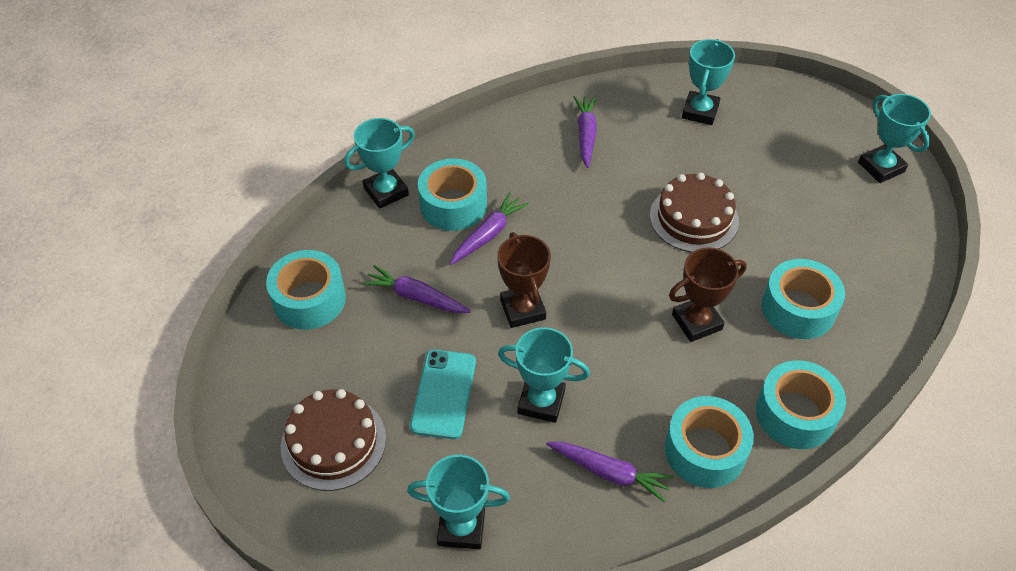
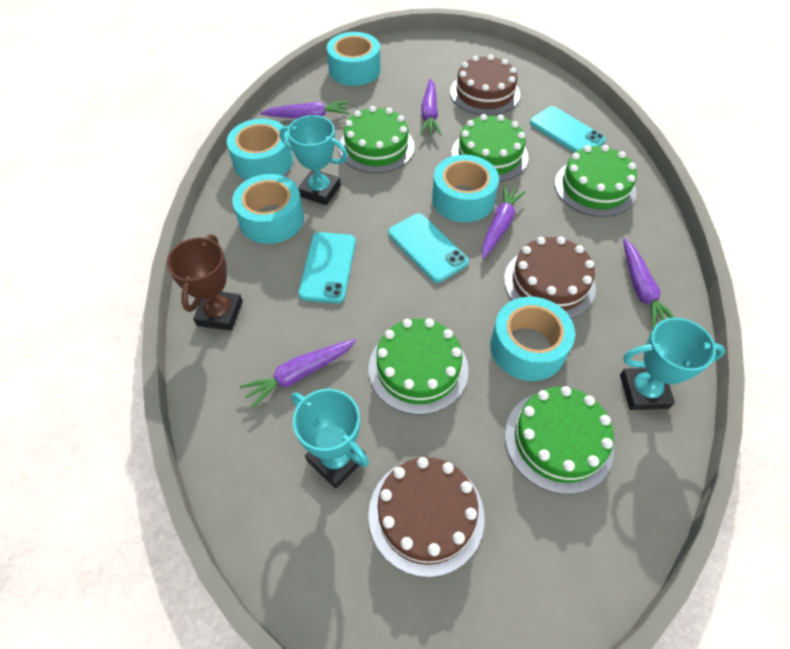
brown cake: 2 -> 3
brown trophy: 2 -> 1
green cake: 0 -> 5
purple carrot: 4 -> 5
turquoise phone: 1 -> 3
turquoise trophy: 5 -> 3

